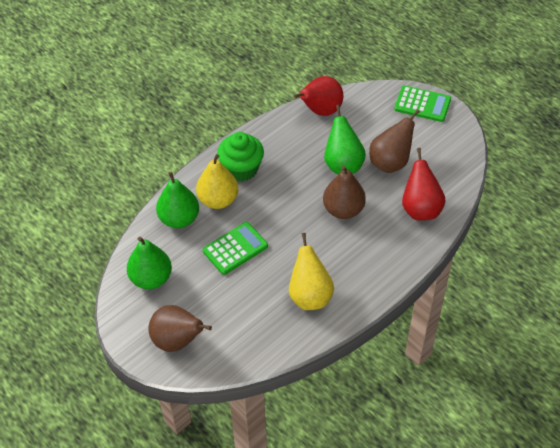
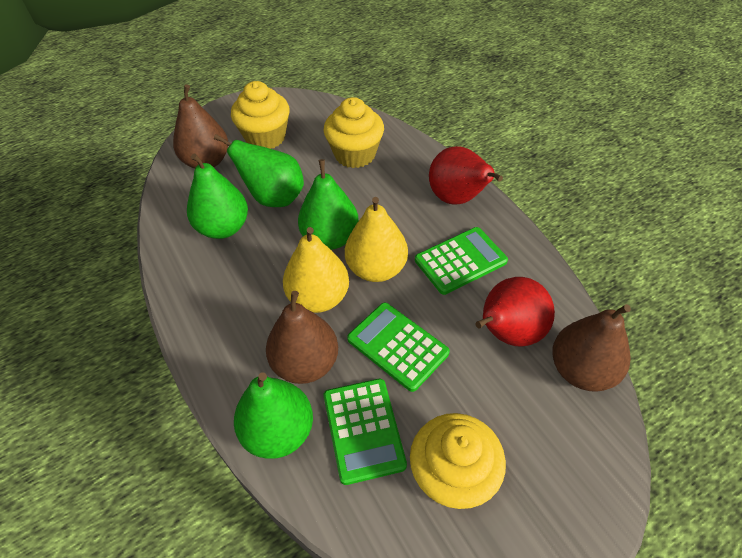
green calculator: 2 -> 3
green cupcake: 1 -> 0
green pear: 3 -> 4
yellow cupcake: 0 -> 3

